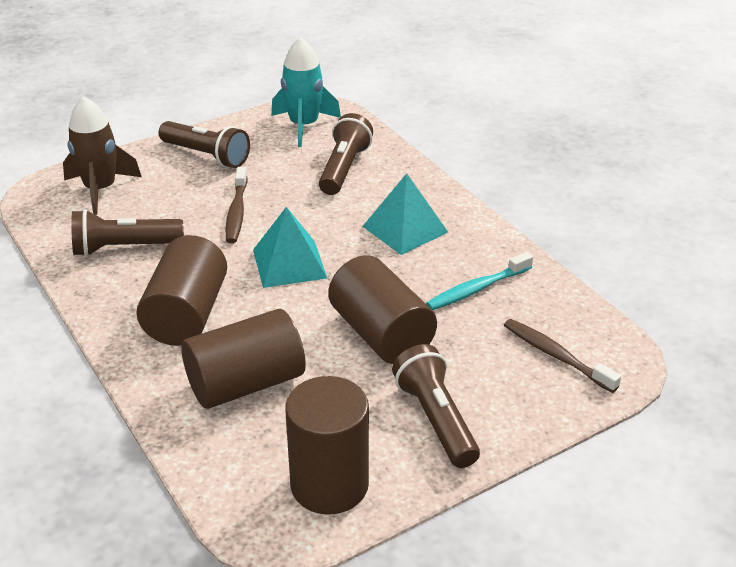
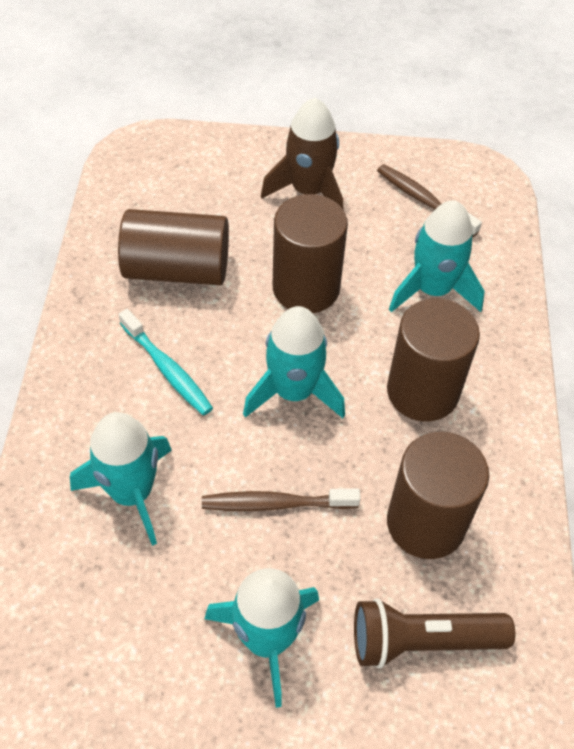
brown flashlight: 4 -> 1
turquoise pyramid: 2 -> 0
turquoise rocket: 1 -> 4

